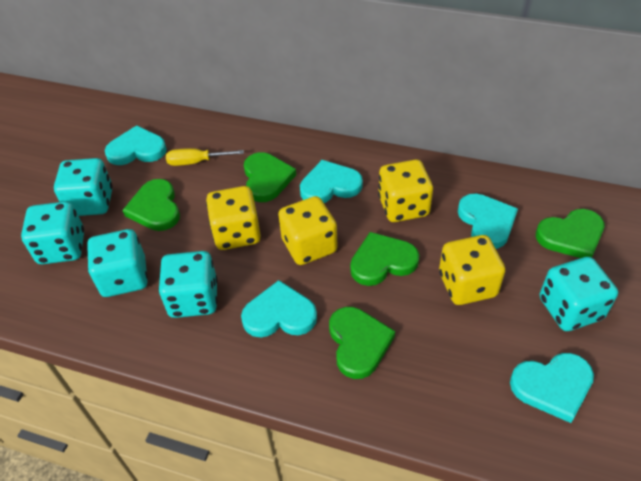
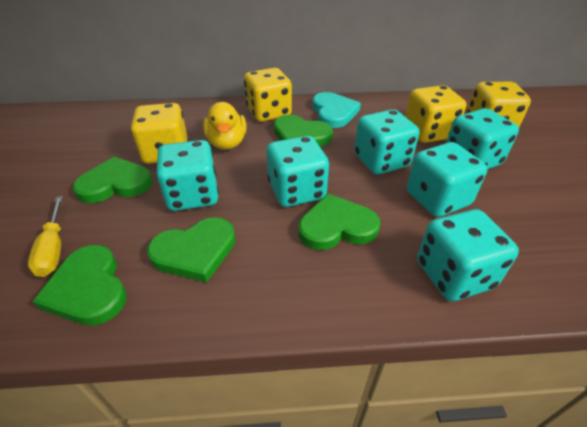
turquoise dice: 5 -> 6
turquoise heart: 5 -> 1
yellow duck: 0 -> 1

